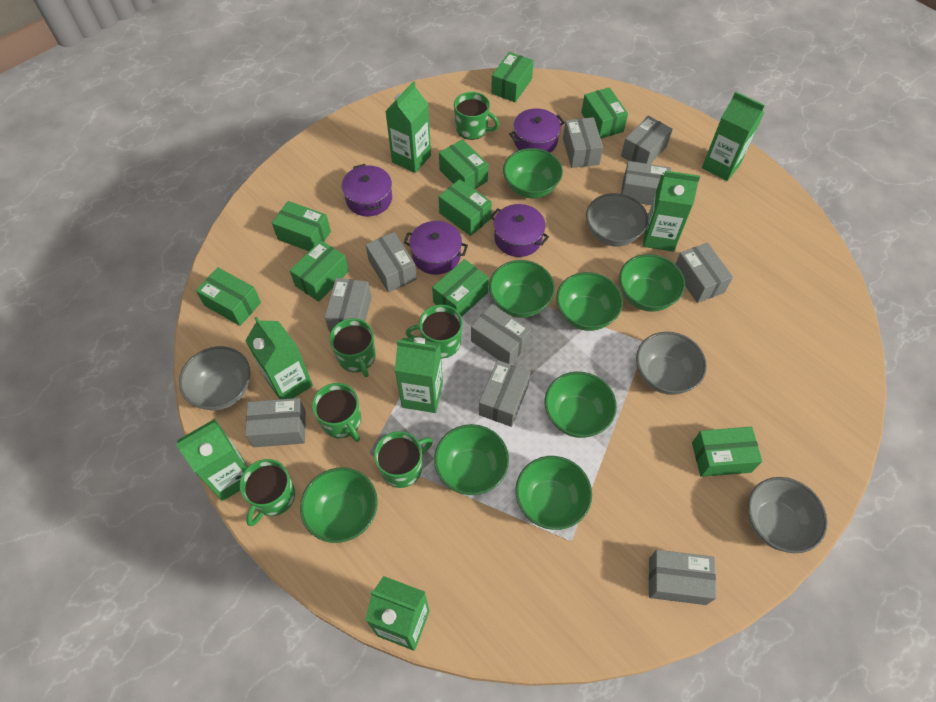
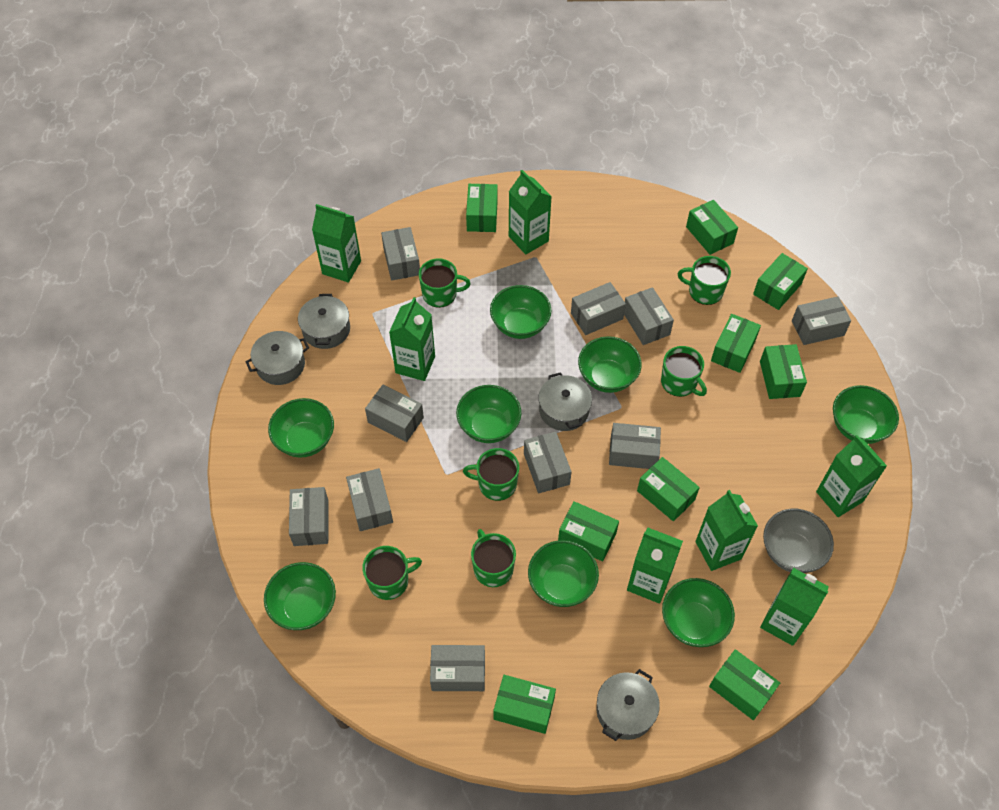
grey bowl: 4 -> 1
grey pot: 0 -> 4
purple pot: 4 -> 0

